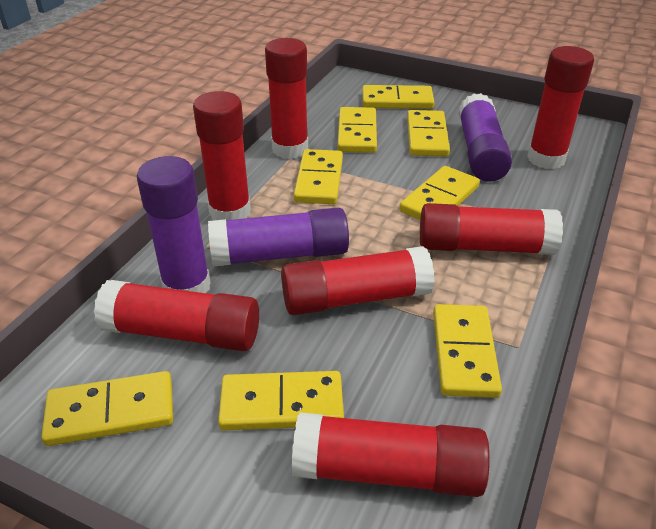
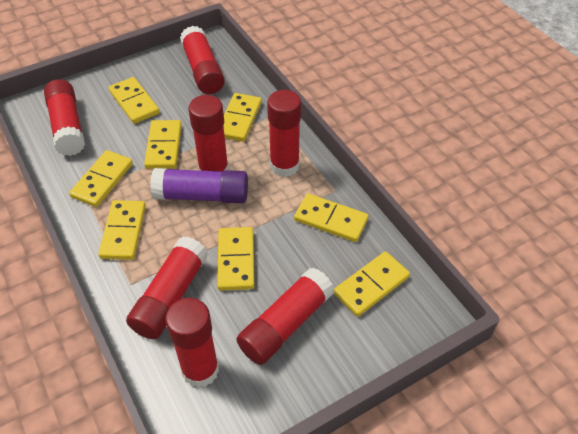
purple glue stick: 3 -> 1

